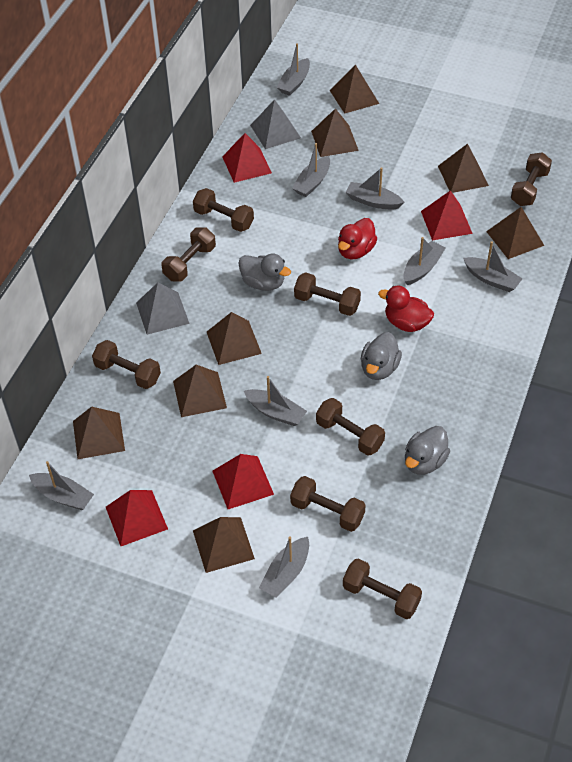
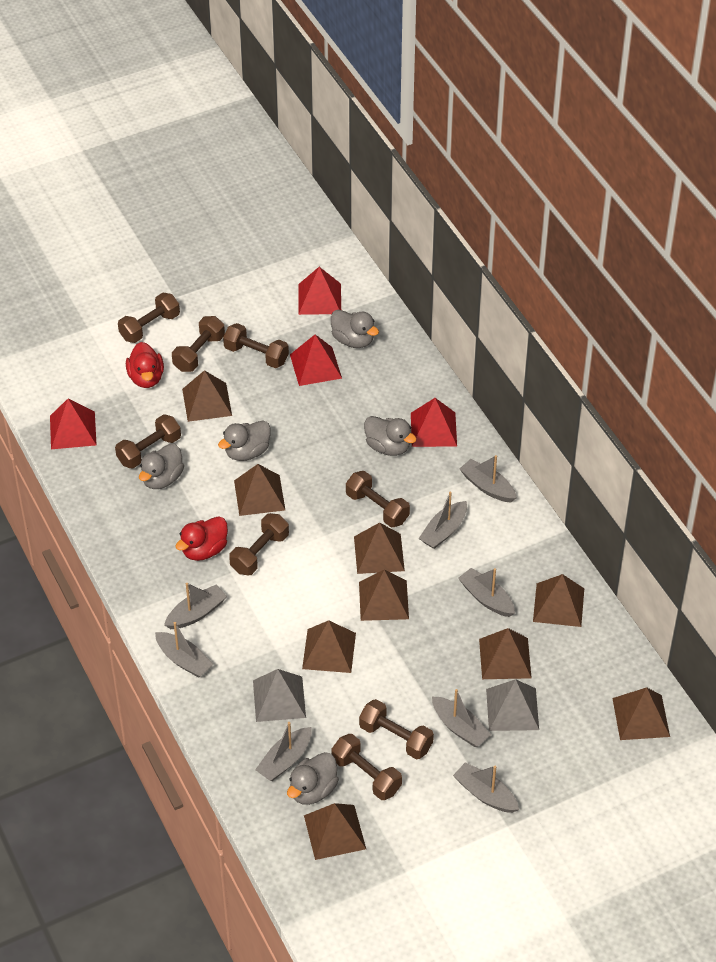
brown pyramid: 8 -> 9
grey duck: 3 -> 5

